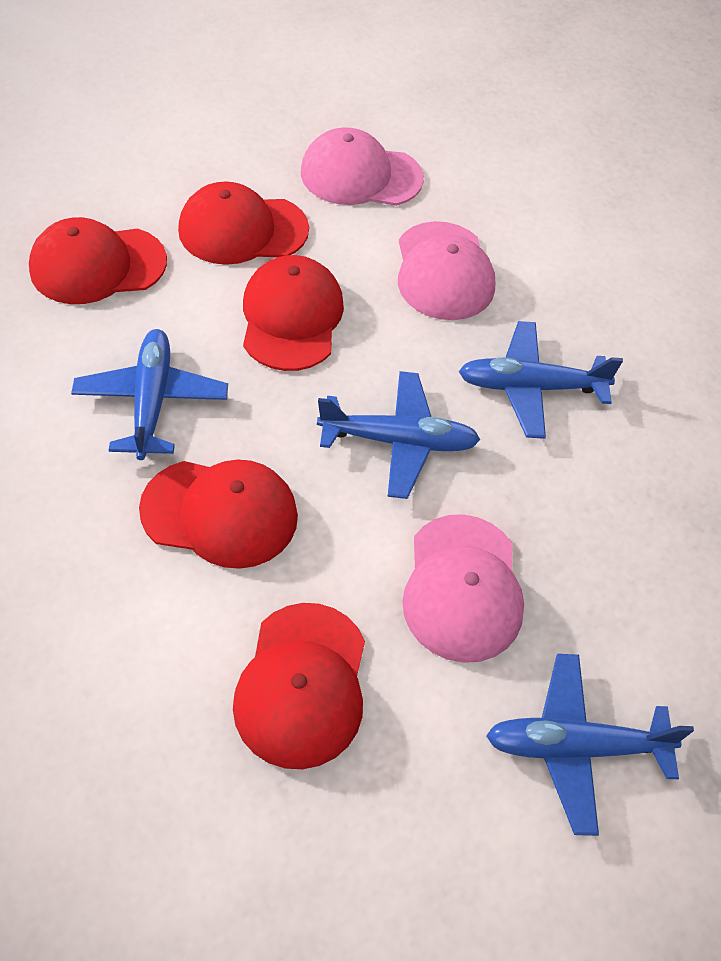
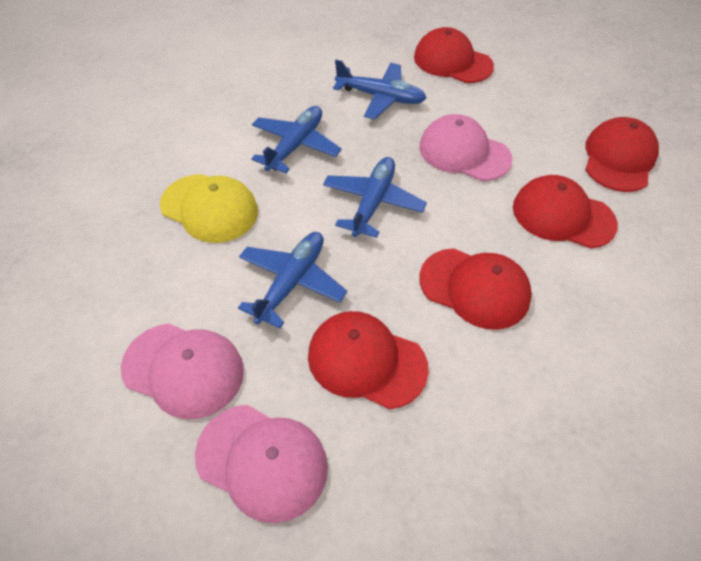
yellow cap: 0 -> 1

